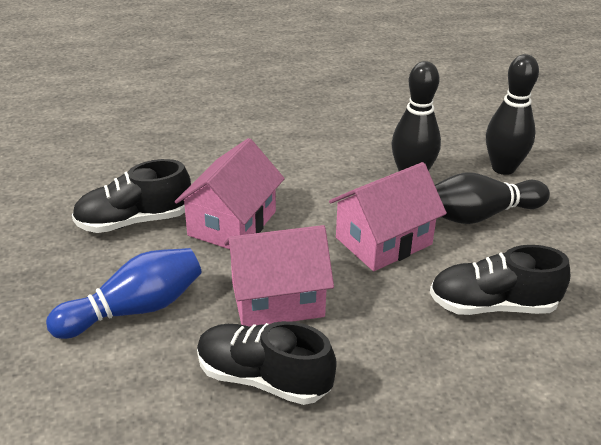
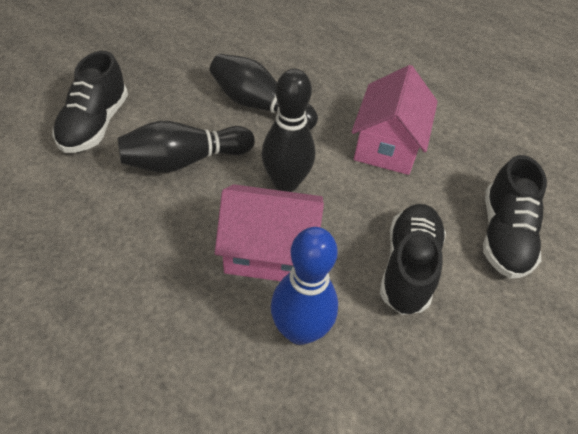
pink house: 3 -> 2

